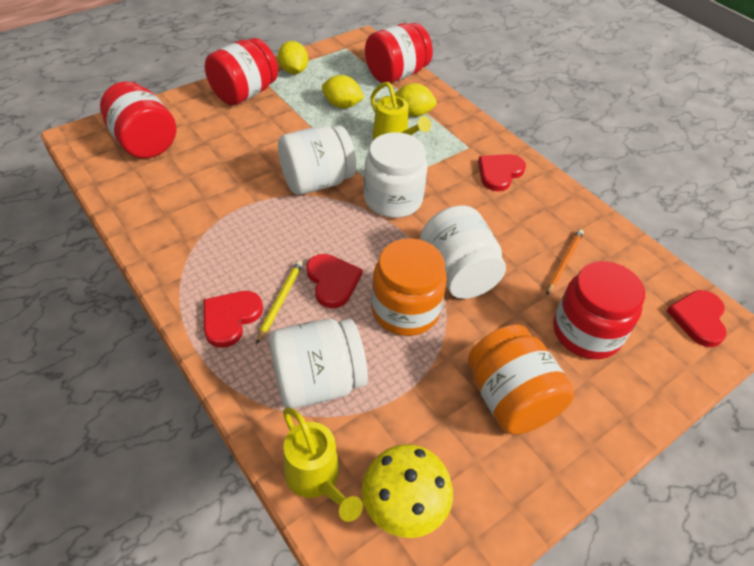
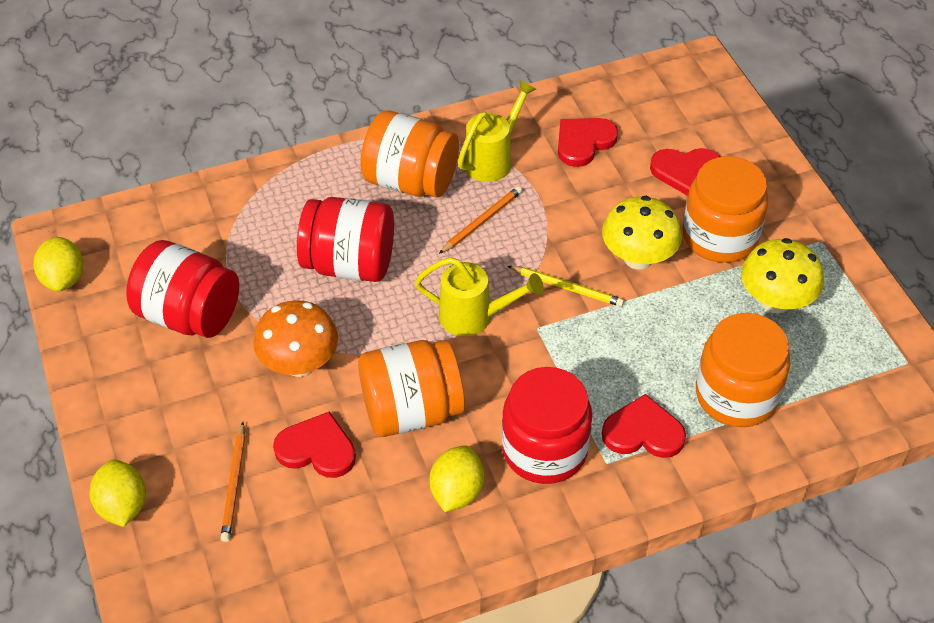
orange jar: 2 -> 4
orange mushroom: 0 -> 1
orange pencil: 1 -> 2
red jar: 4 -> 3
white jar: 4 -> 0
yellow mushroom: 1 -> 2

